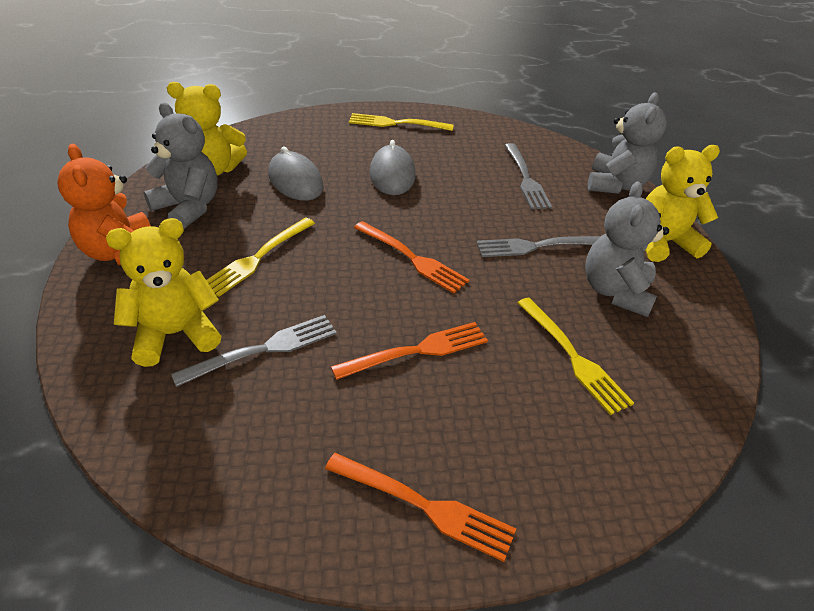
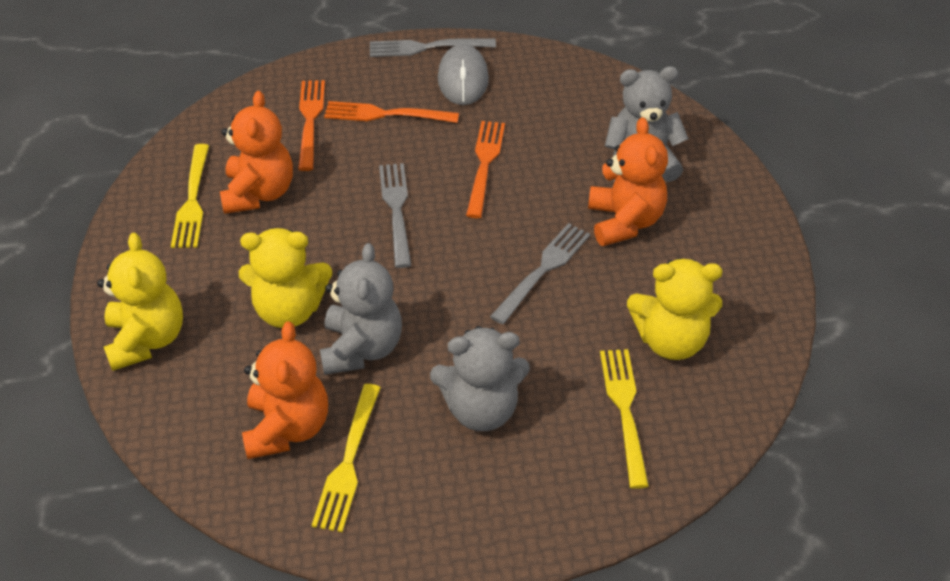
grey mouse: 2 -> 1
orange teddy bear: 1 -> 3

